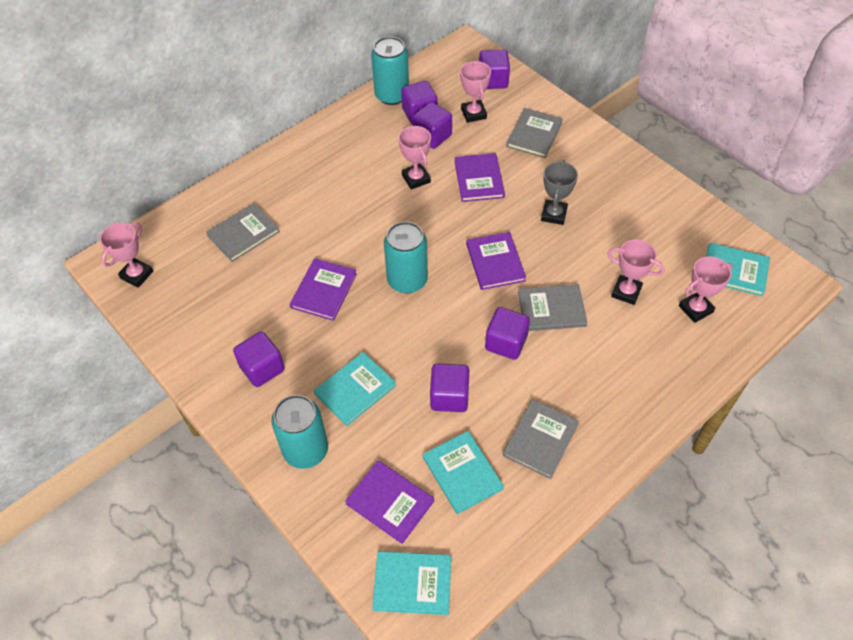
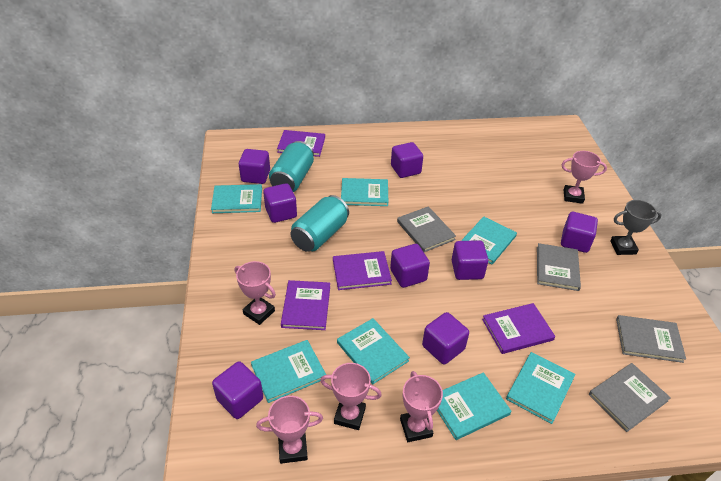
purple cube: 6 -> 8
turquoise book: 4 -> 7
turquoise can: 3 -> 2

